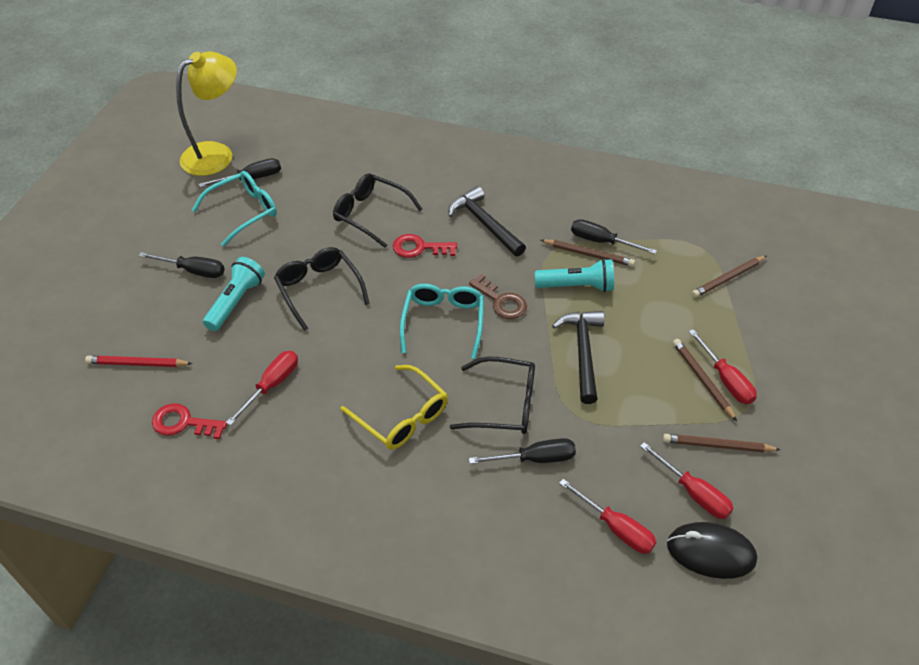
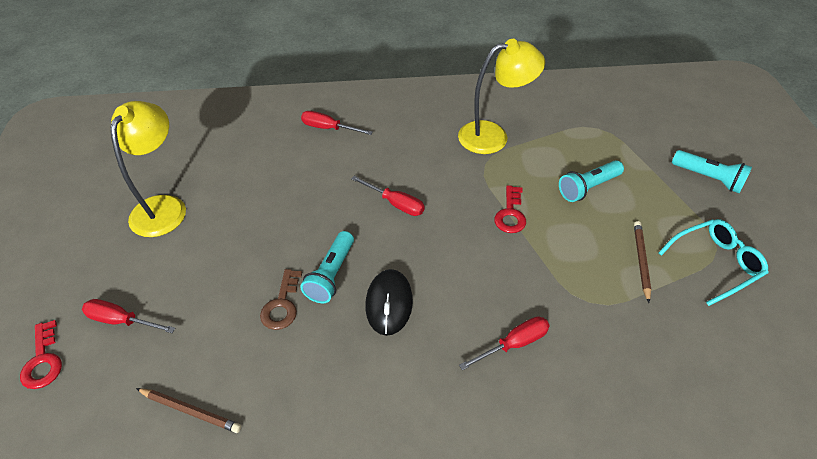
black glasses: 3 -> 0
black hammer: 2 -> 0
black screwdriver: 4 -> 0
brown pencil: 4 -> 2
red pencil: 1 -> 0
turquoise flashlight: 2 -> 3
turquoise glasses: 2 -> 1
yellow glasses: 1 -> 0
yellow lamp: 1 -> 2

